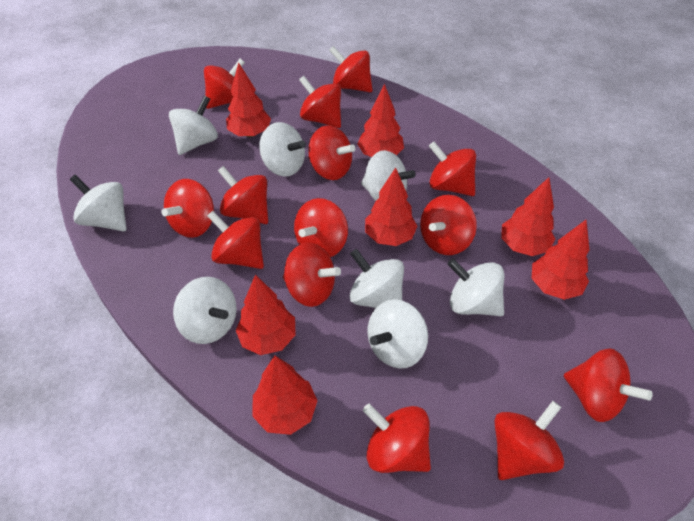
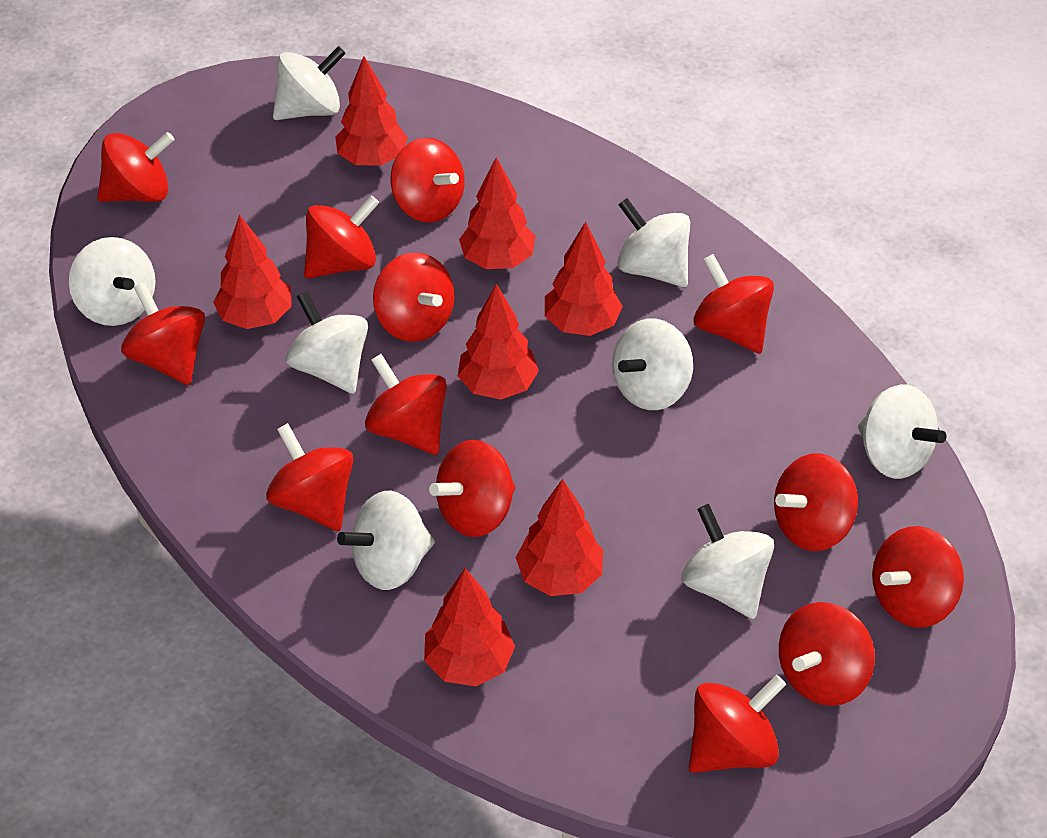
red spinning top: 14 -> 13

